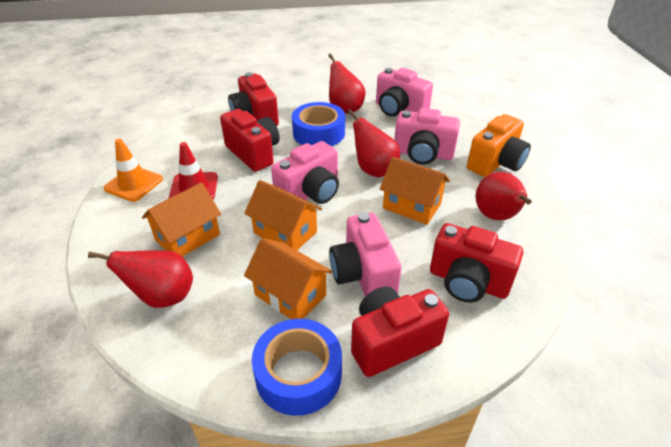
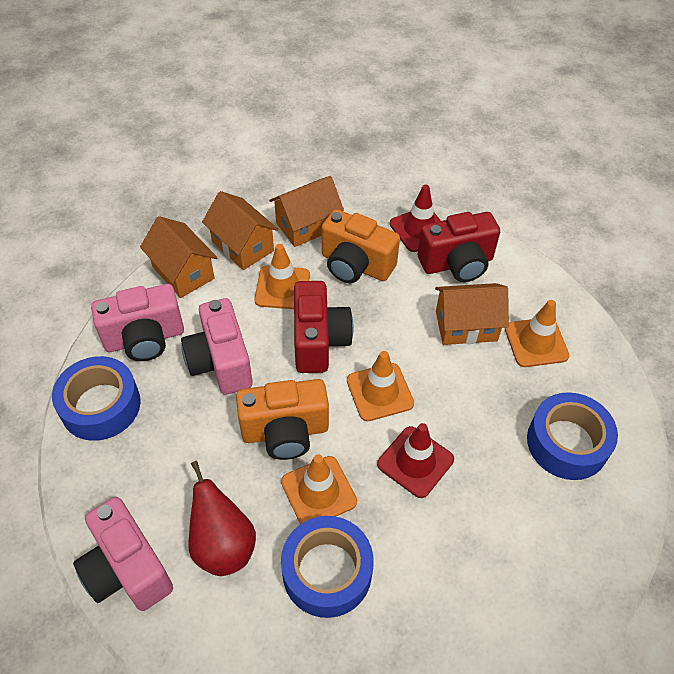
blue tape: 2 -> 3
orange camera: 1 -> 2
orange traffic cone: 1 -> 4
pink camera: 4 -> 3
red camera: 4 -> 2
red pear: 4 -> 1
red traffic cone: 1 -> 2

